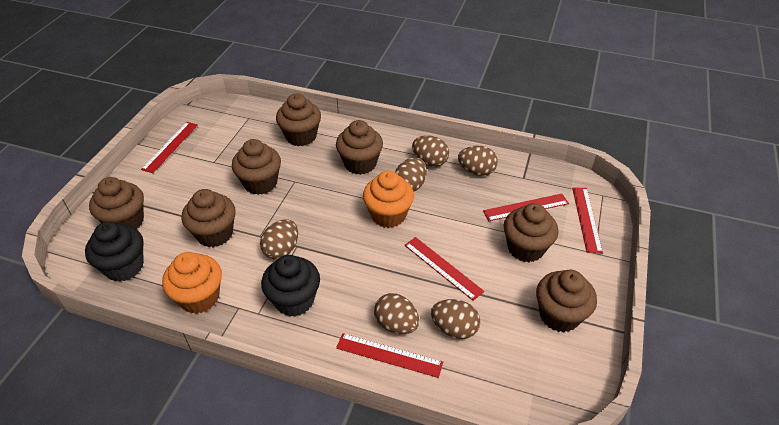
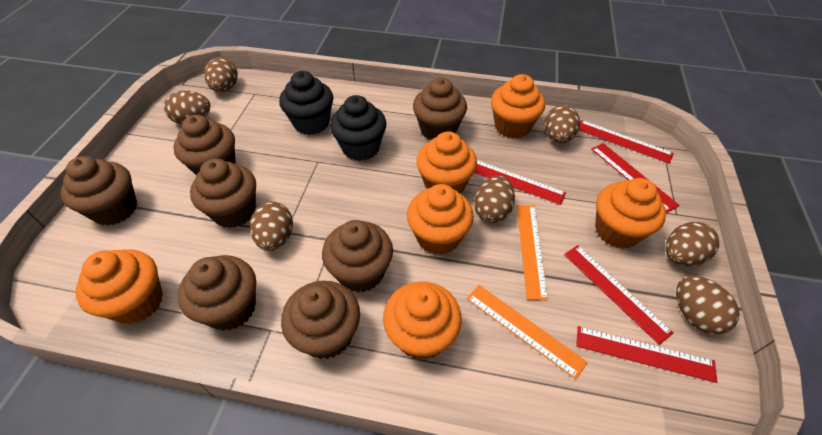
brown egg: 6 -> 7
orange cupcake: 2 -> 6
orange ruler: 0 -> 2

